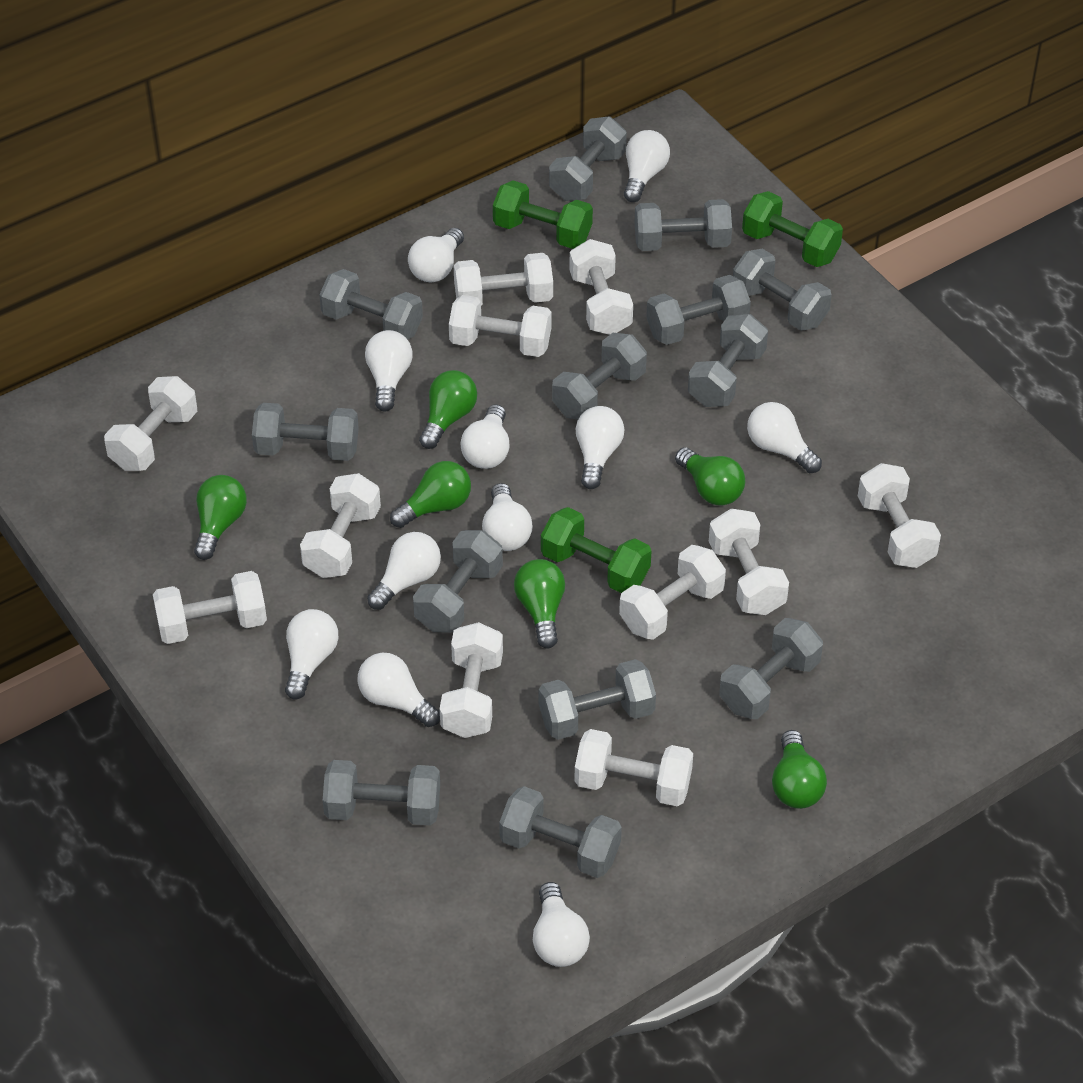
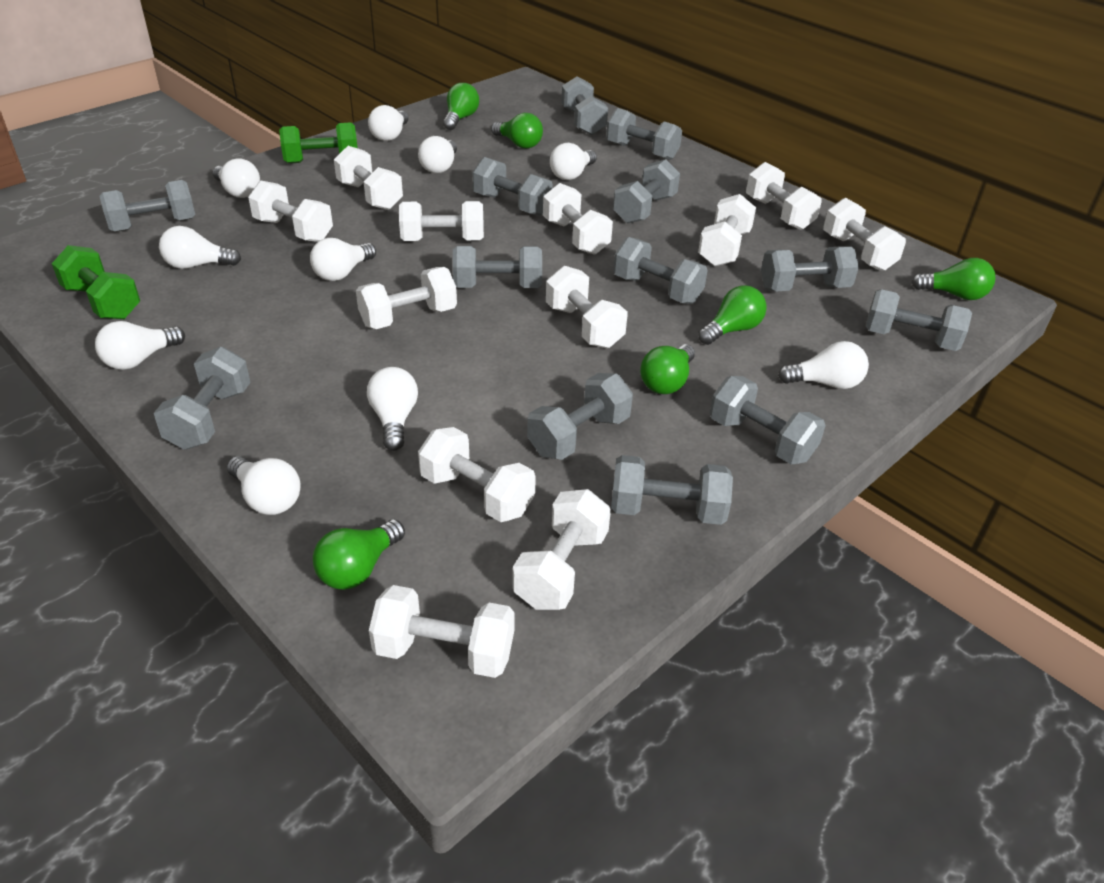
green dumbbell: 3 -> 2
white dumbbell: 11 -> 12
white light bulb: 11 -> 10

